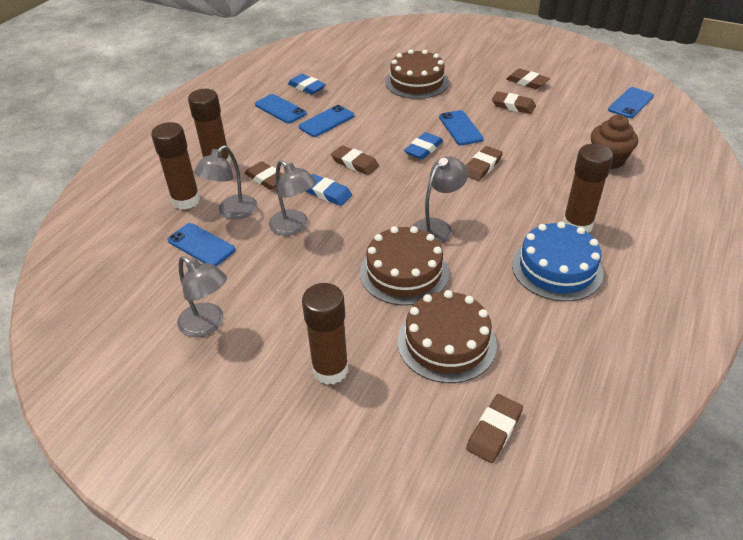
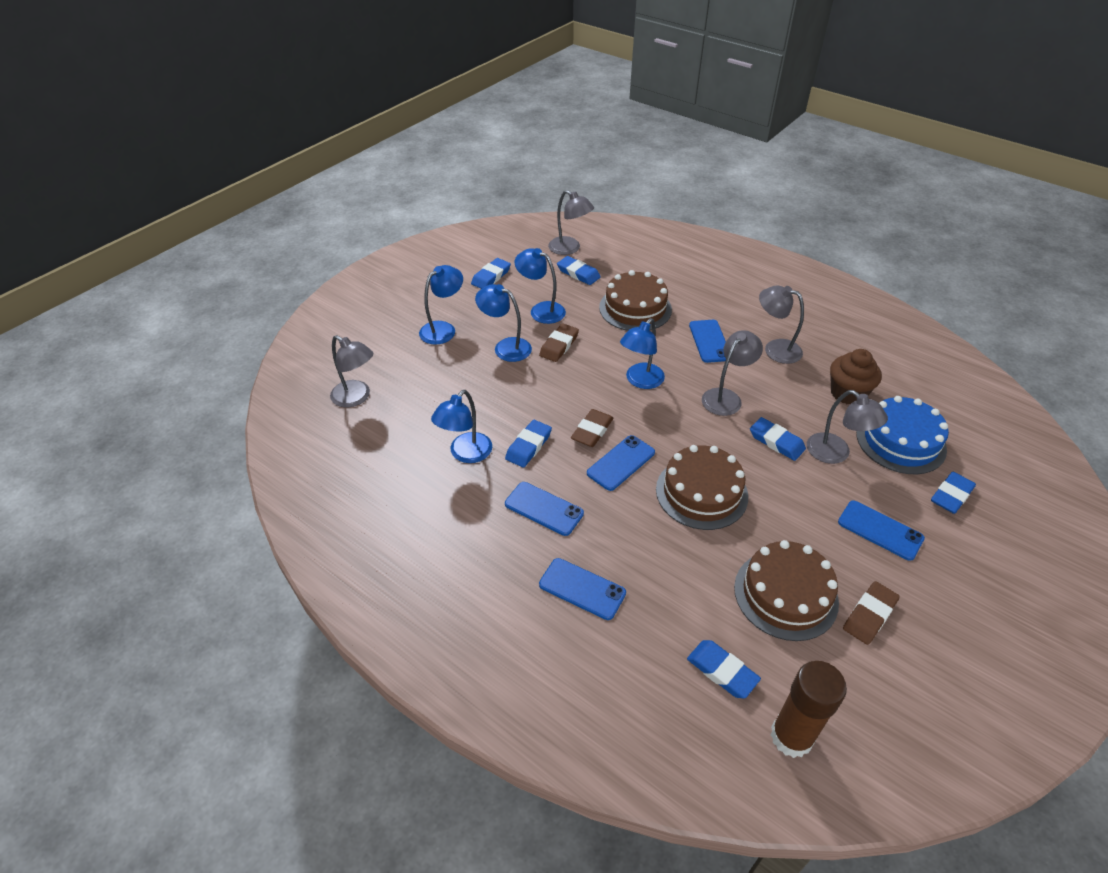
blue eraser: 3 -> 6
blue lamp: 0 -> 5
brown eraser: 6 -> 3
brown glue stick: 4 -> 1
grey lamp: 4 -> 5

